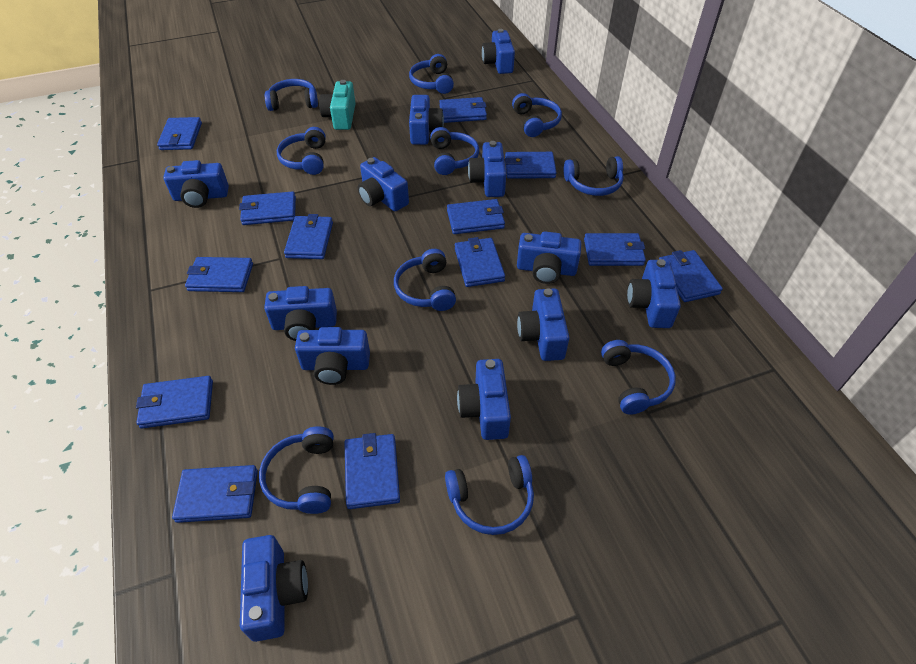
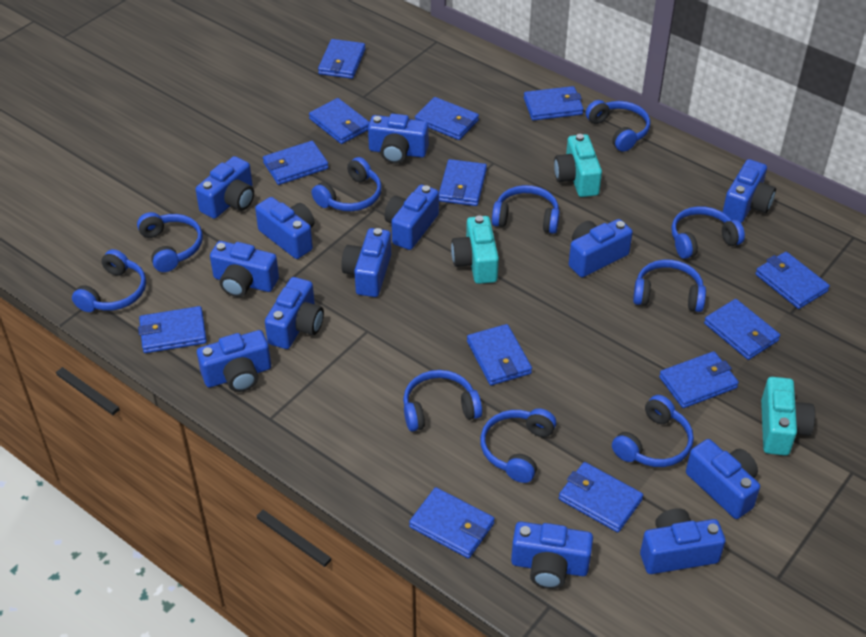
blue camera: 12 -> 13
turquoise camera: 1 -> 3

